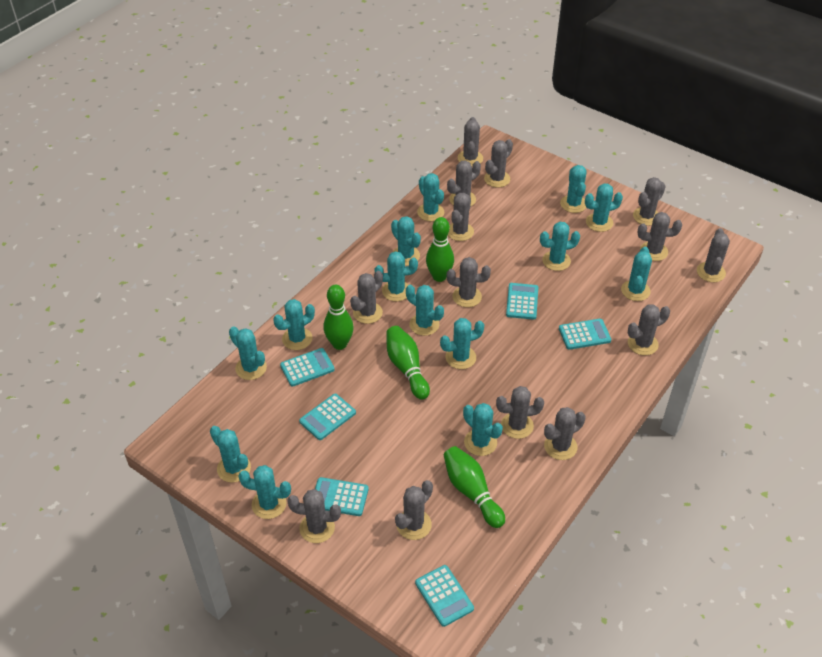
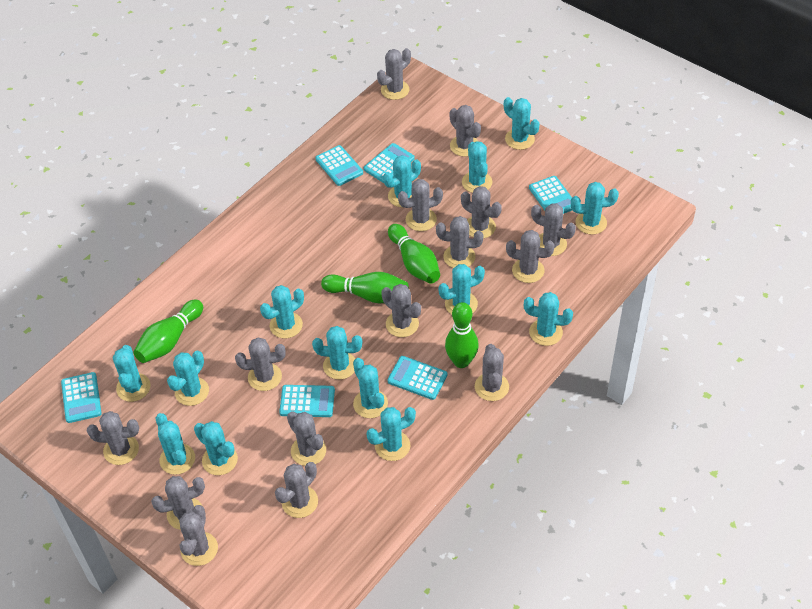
grey cactus: 14 -> 15

